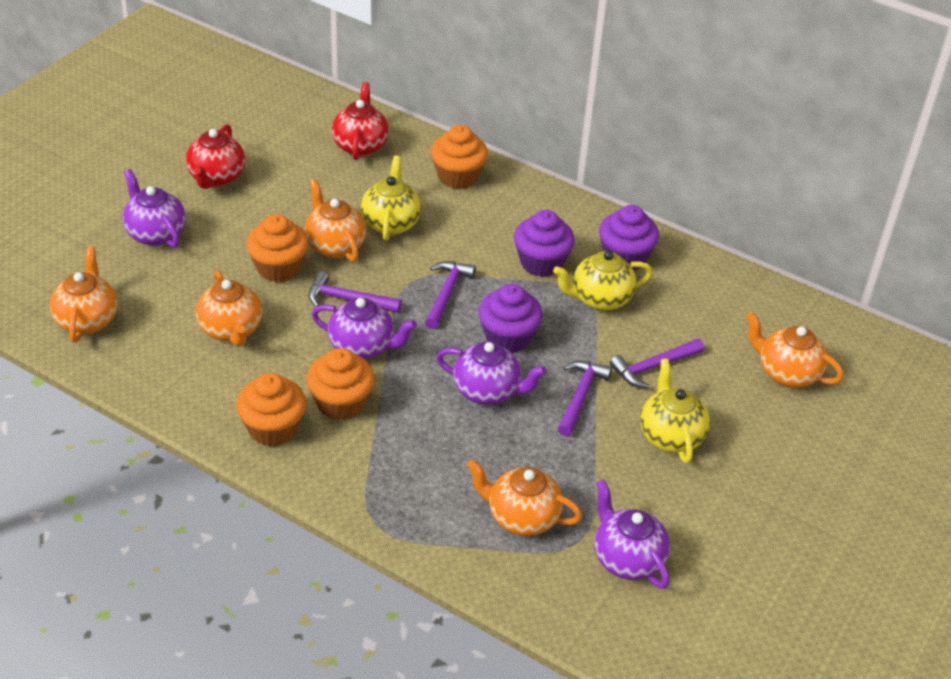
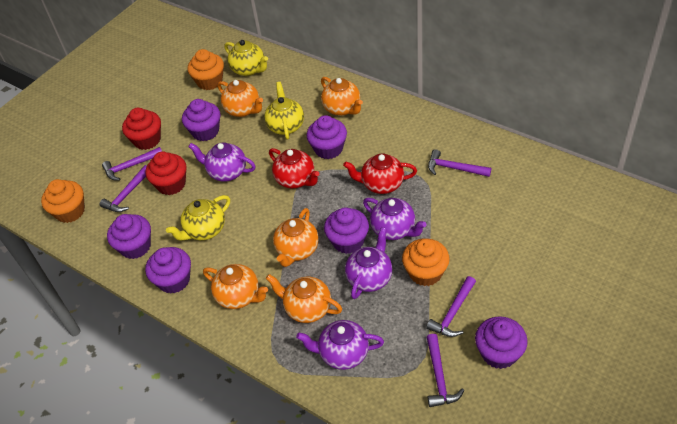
orange cupcake: 4 -> 3
purple cupcake: 3 -> 6
purple hammer: 4 -> 5
red cupcake: 0 -> 2

